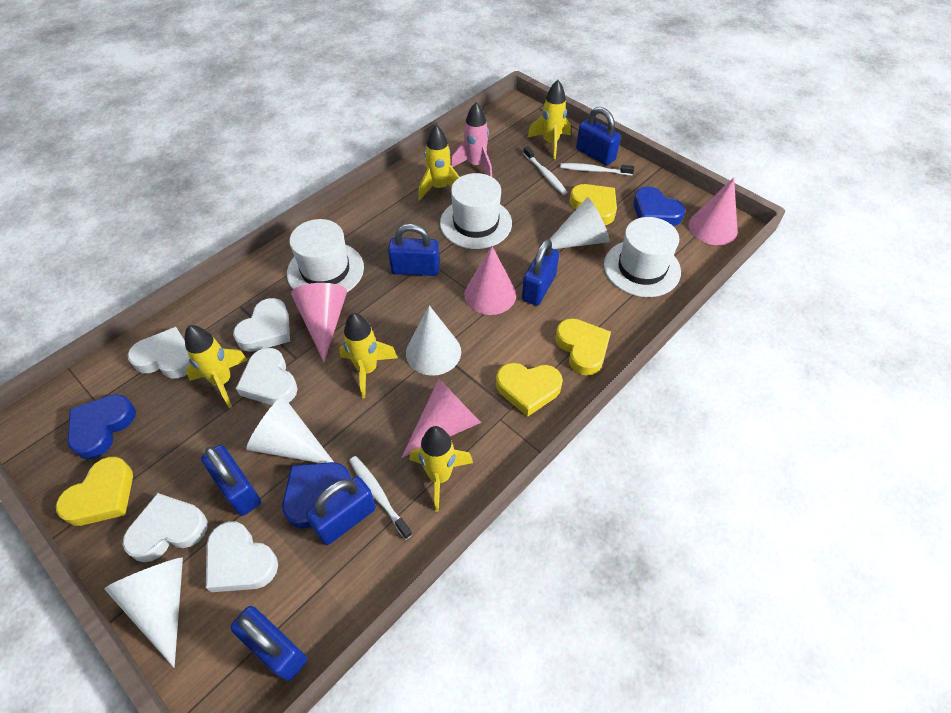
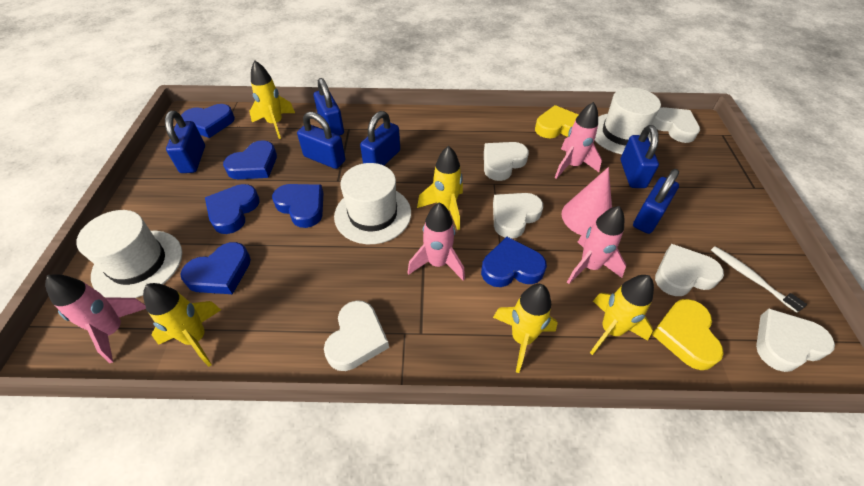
blue heart: 3 -> 6
pink cone: 4 -> 1
pink rocket: 1 -> 4
white cone: 4 -> 0
white heart: 5 -> 6
white toothbrush: 3 -> 1
yellow heart: 4 -> 2

